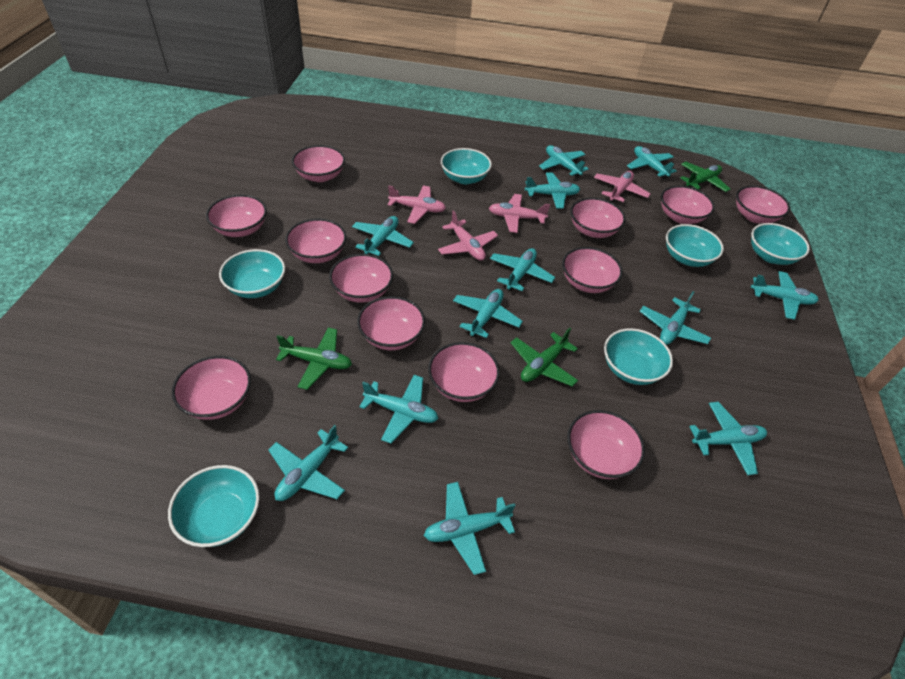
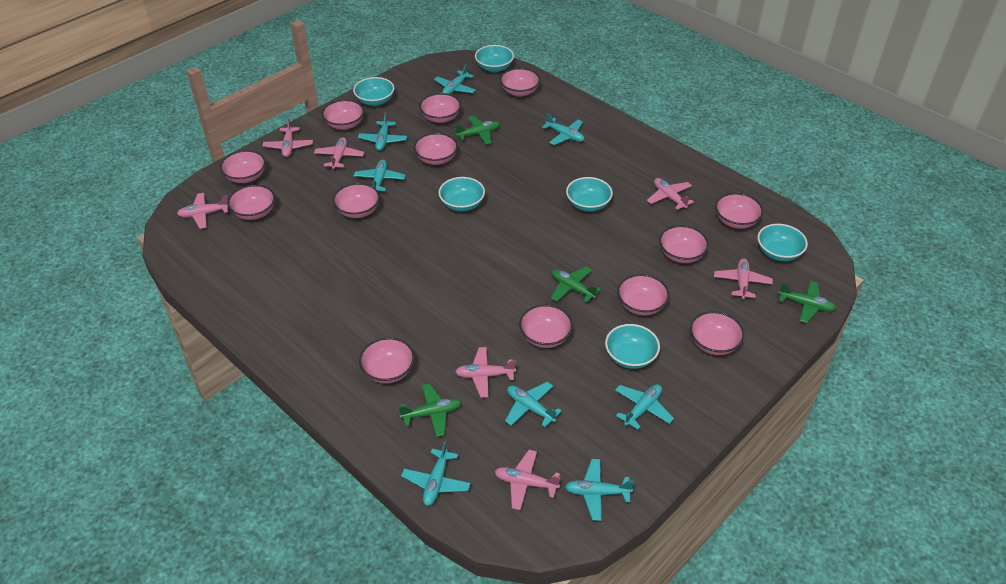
green plane: 3 -> 4
pink bowl: 12 -> 13
pink plane: 4 -> 7
turquoise plane: 12 -> 8

